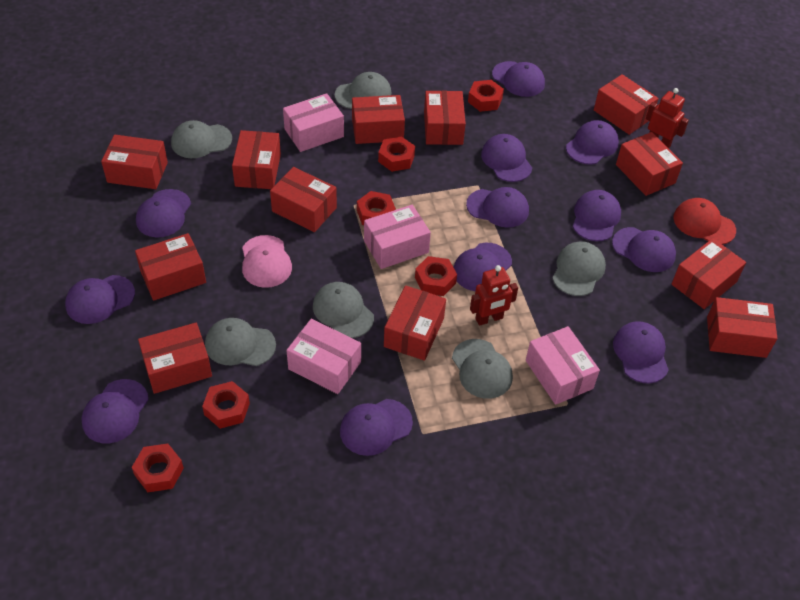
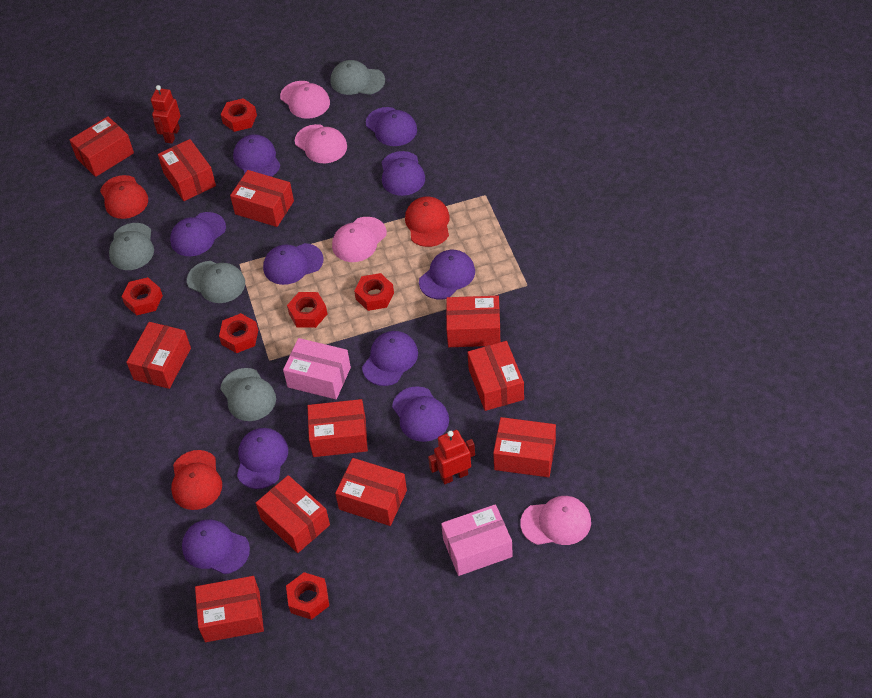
grey cap: 6 -> 4
pink box: 4 -> 2
pink cap: 1 -> 4
purple cap: 12 -> 10
red box: 12 -> 11
red cap: 1 -> 3

